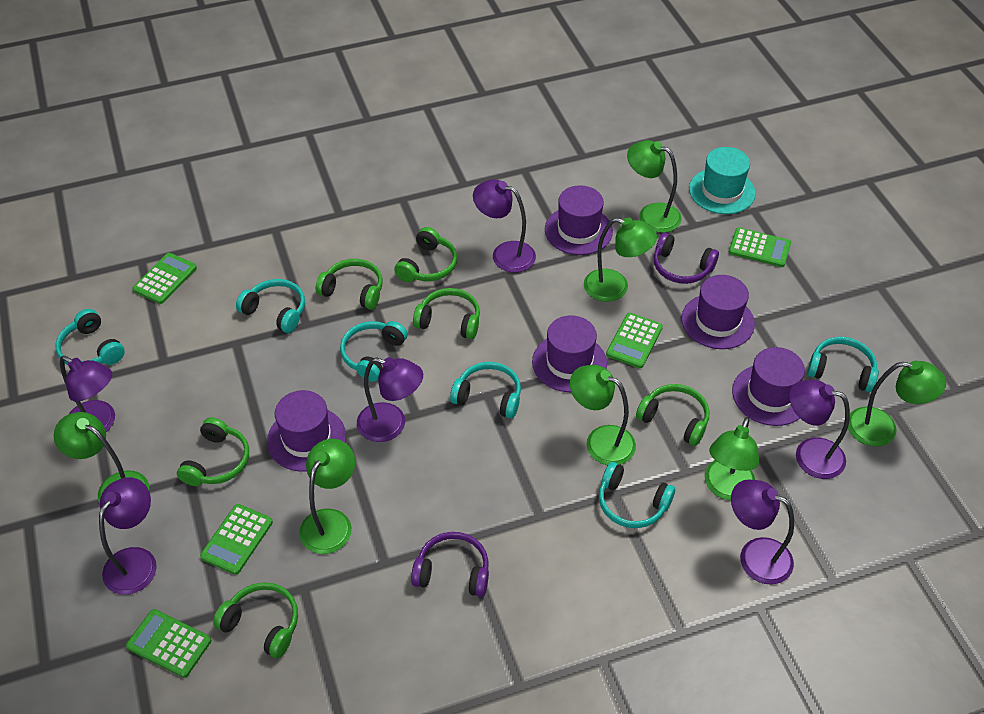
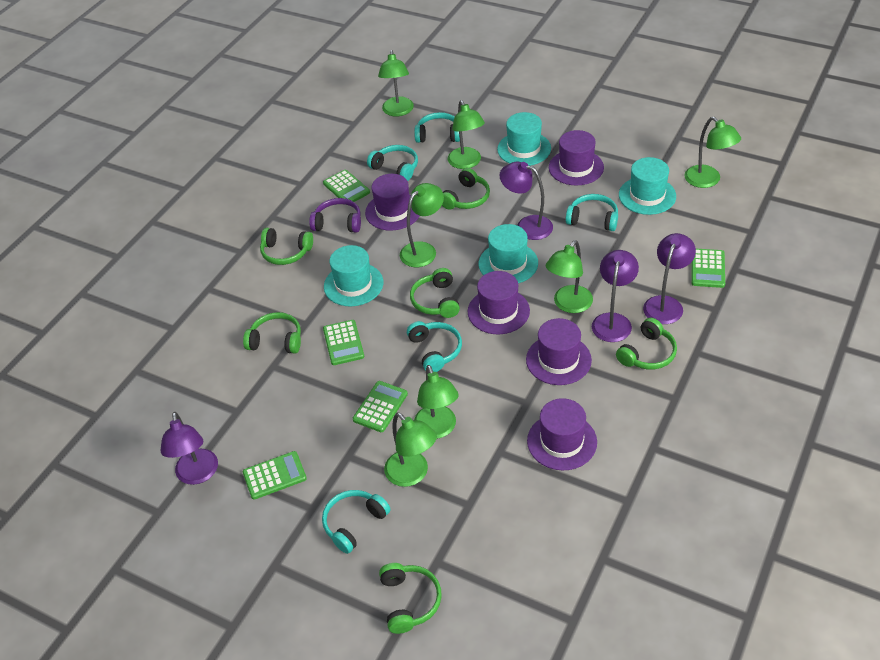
purple headphones: 2 -> 1
purple lamp: 6 -> 4
turquoise hat: 1 -> 4
turquoise headphones: 6 -> 5

